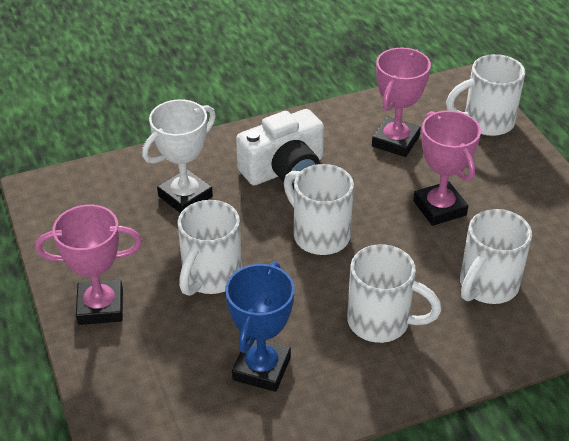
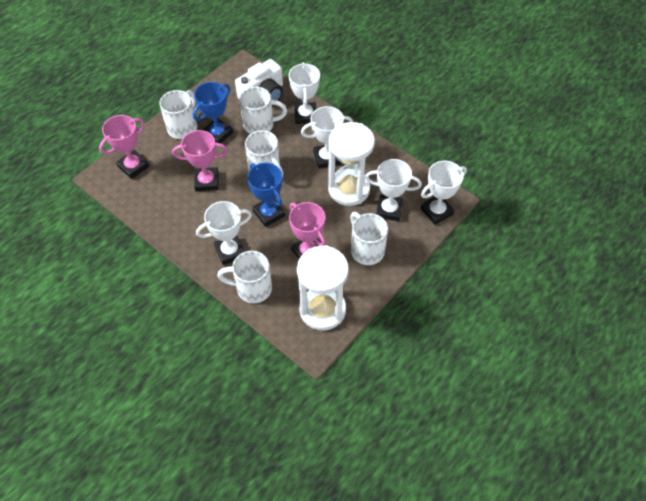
blue trophy: 1 -> 2
white hourglass: 0 -> 2
white trophy: 1 -> 5

